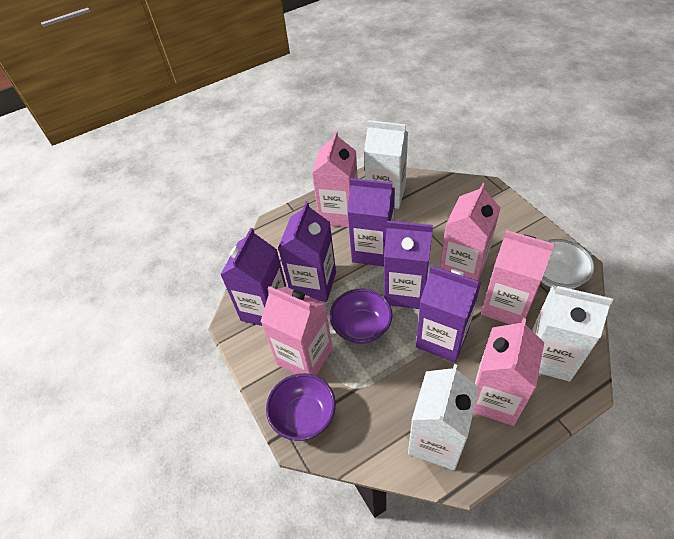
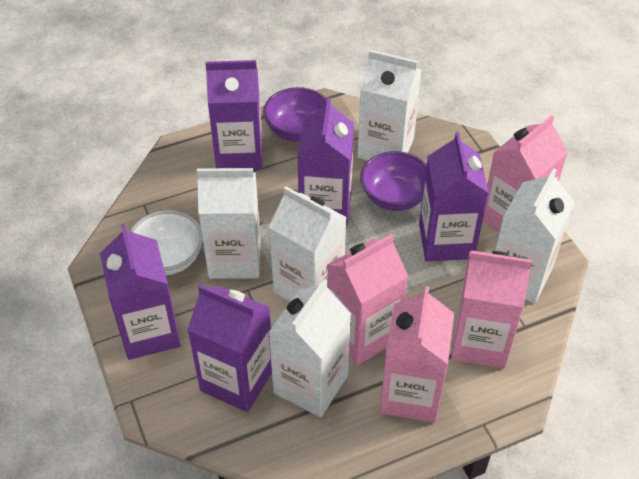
pink carton: 5 -> 4
white carton: 3 -> 5

